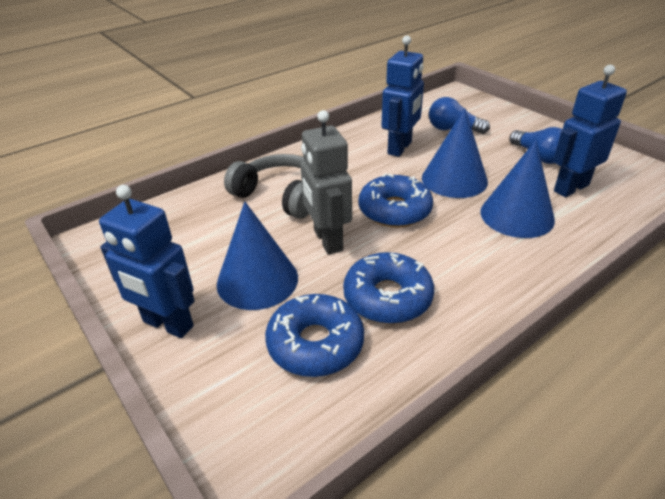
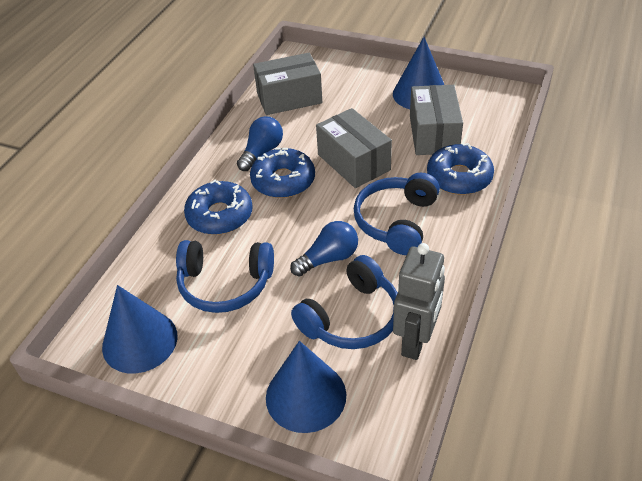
blue headphones: 0 -> 3
blue robot: 3 -> 0
grey box: 0 -> 3
grey headphones: 1 -> 0

